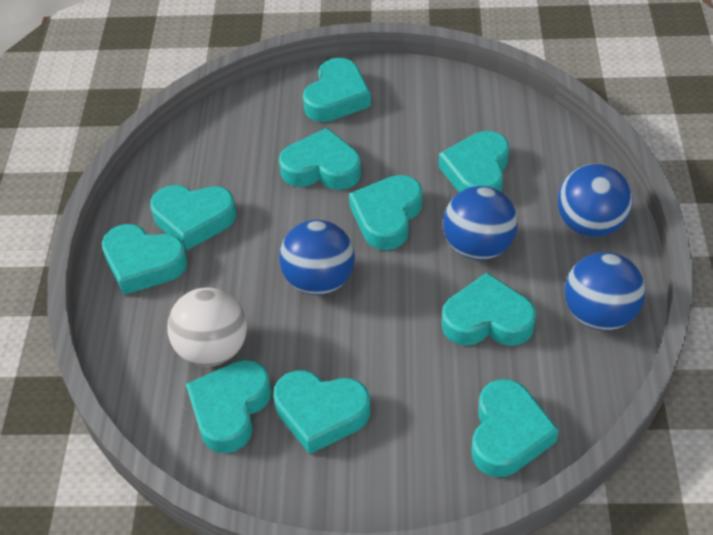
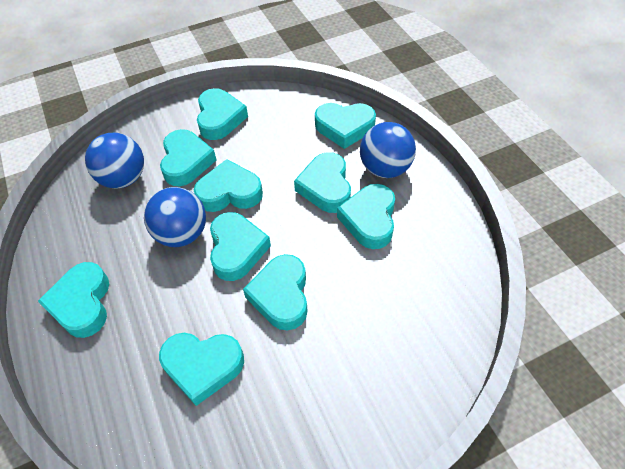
blue ball: 4 -> 3
white ball: 1 -> 0

